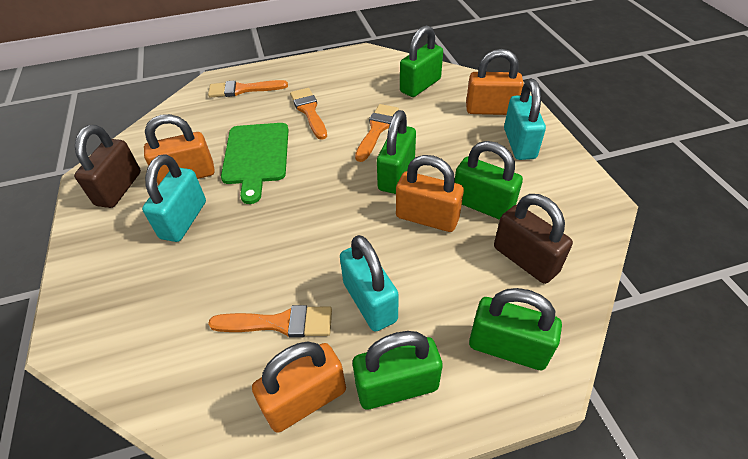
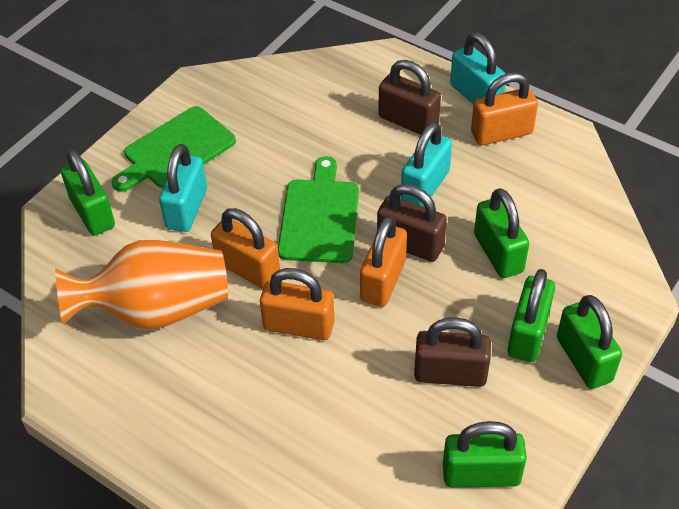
brown padlock: 2 -> 3
green cutting board: 1 -> 2
orange brush: 4 -> 0
orange vase: 0 -> 1

